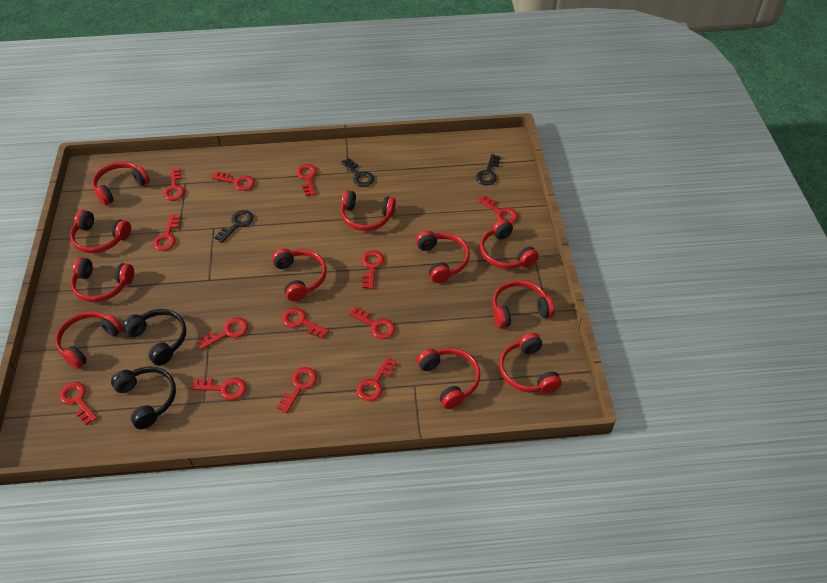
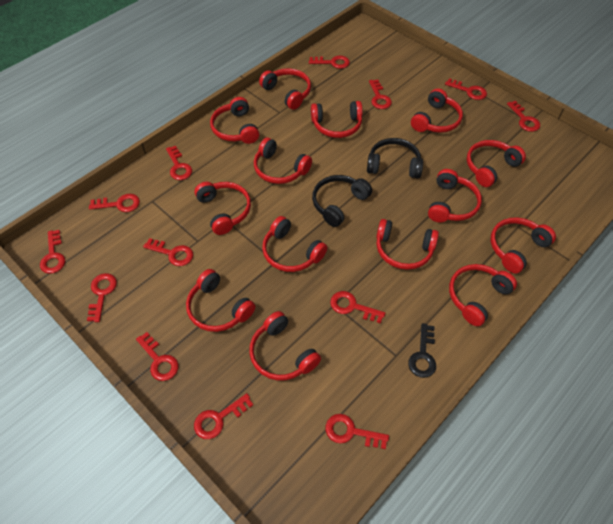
black key: 3 -> 1
red headphones: 11 -> 14

